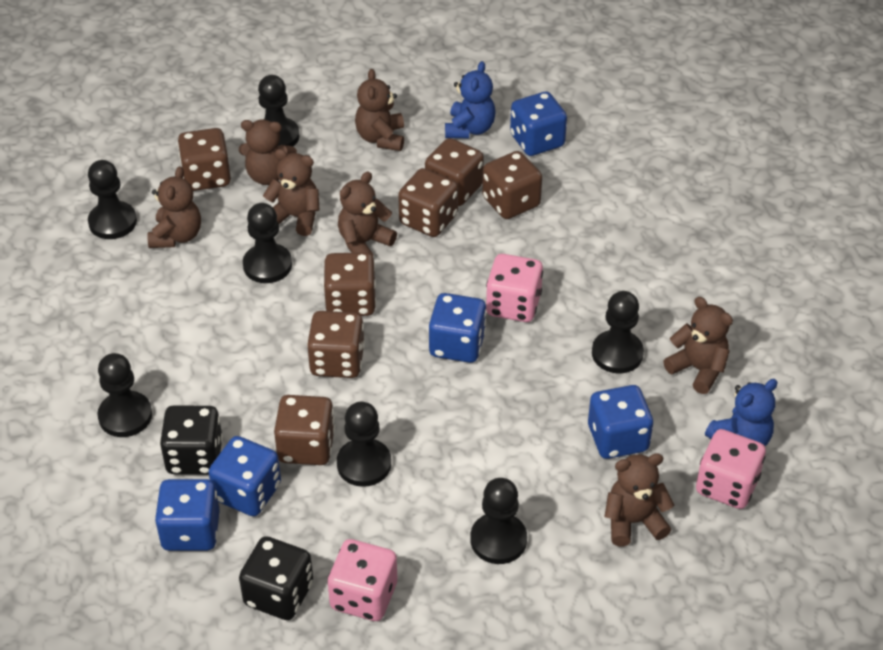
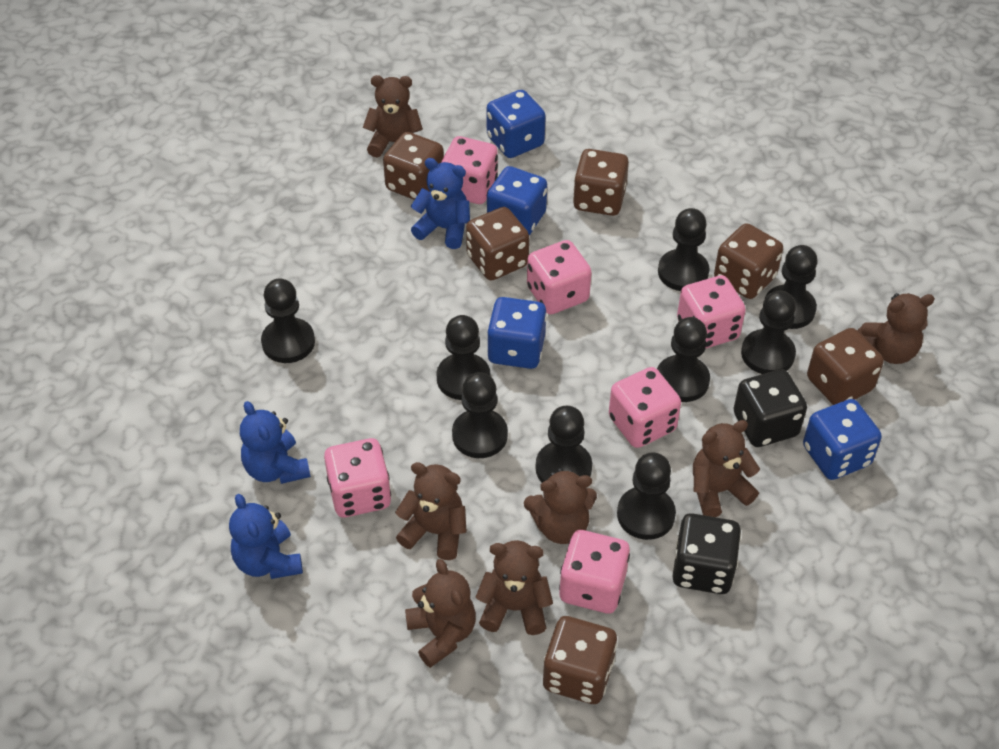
black pawn: 7 -> 9
blue dice: 5 -> 4
blue teddy bear: 2 -> 3
brown dice: 7 -> 6
pink dice: 3 -> 6

